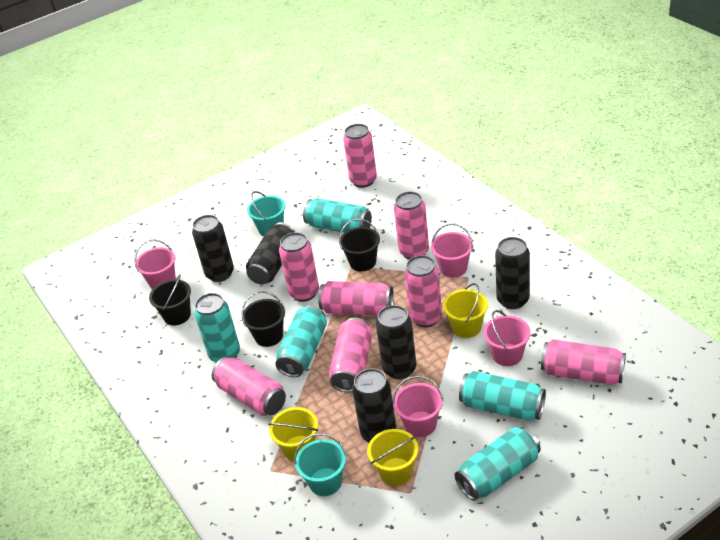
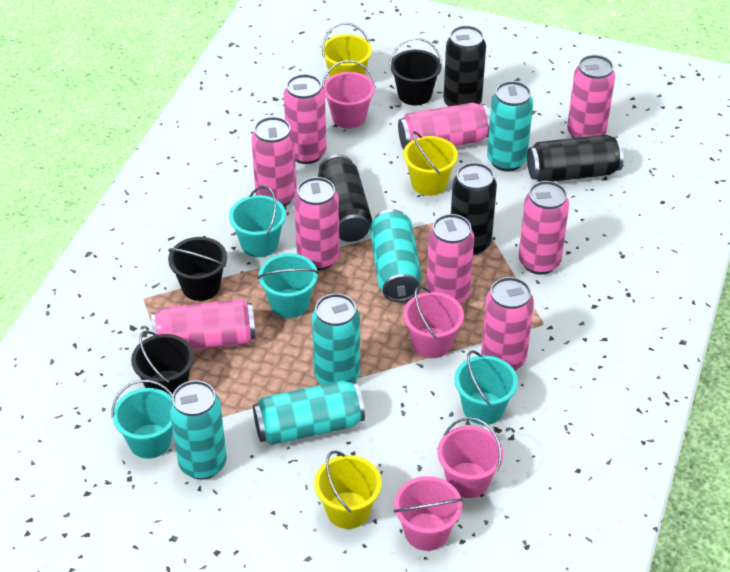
black can: 5 -> 4
pink can: 8 -> 9
turquoise bucket: 2 -> 4

